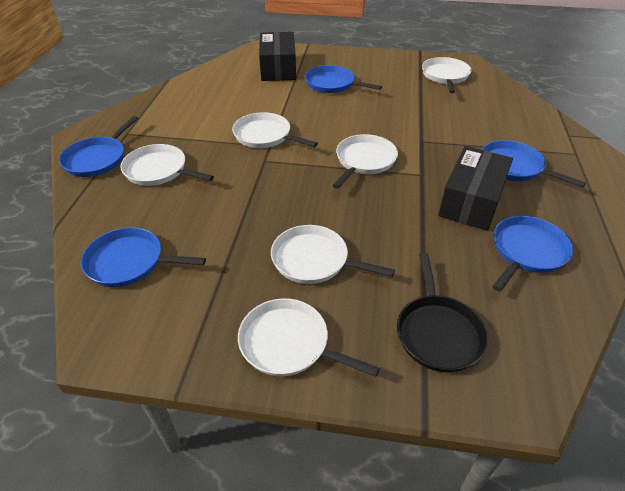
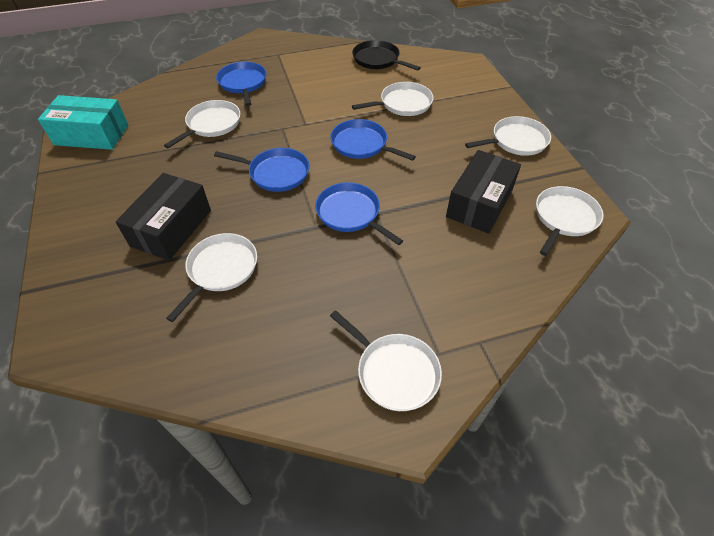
blue pan: 5 -> 4
turquoise box: 0 -> 1

